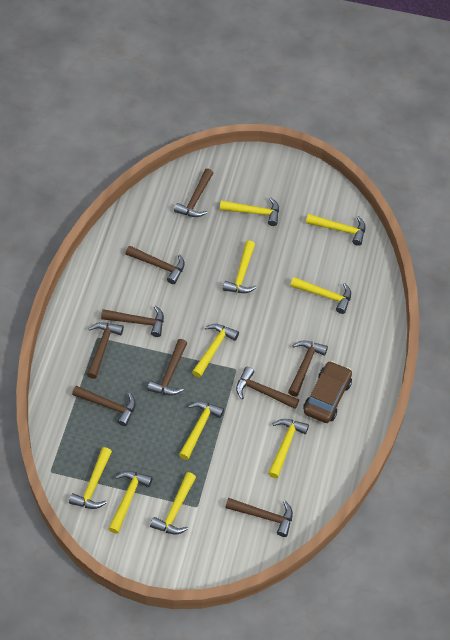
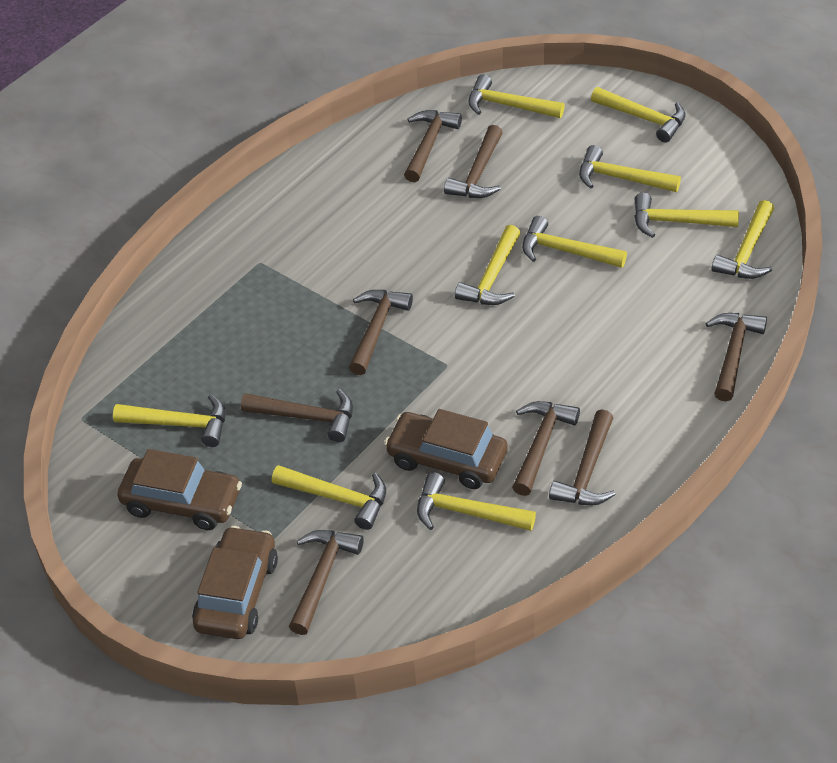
brown car: 1 -> 3
brown hammer: 9 -> 8

